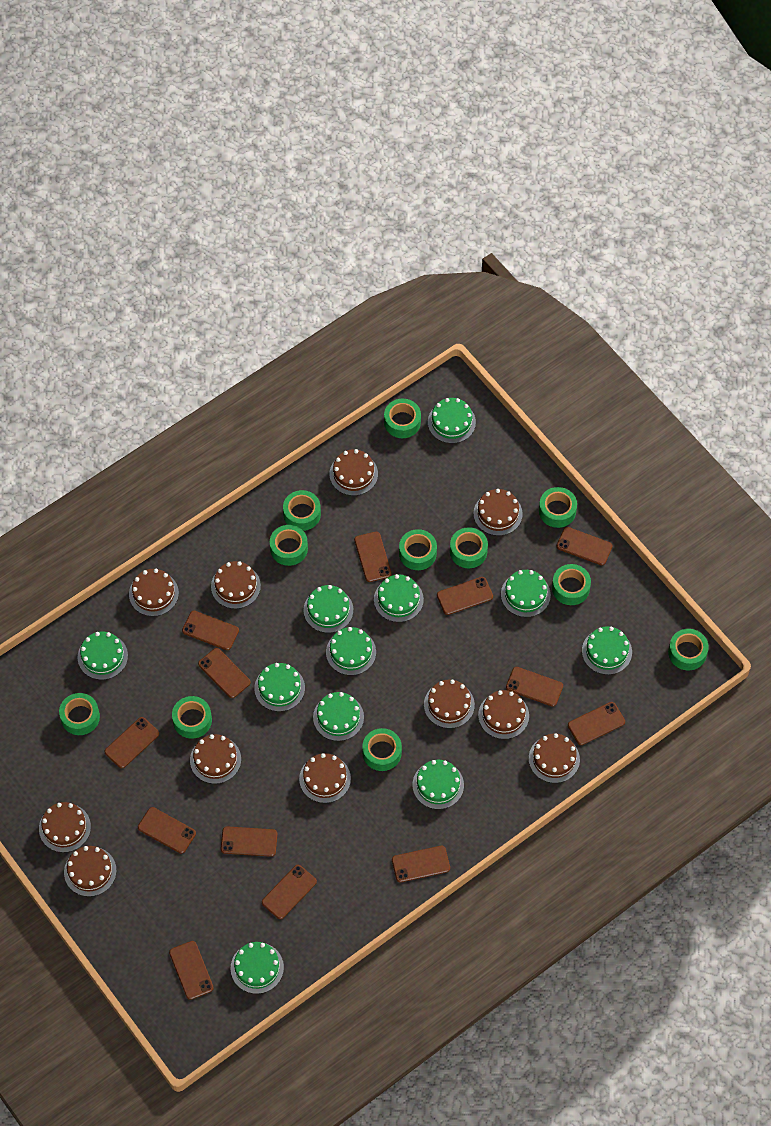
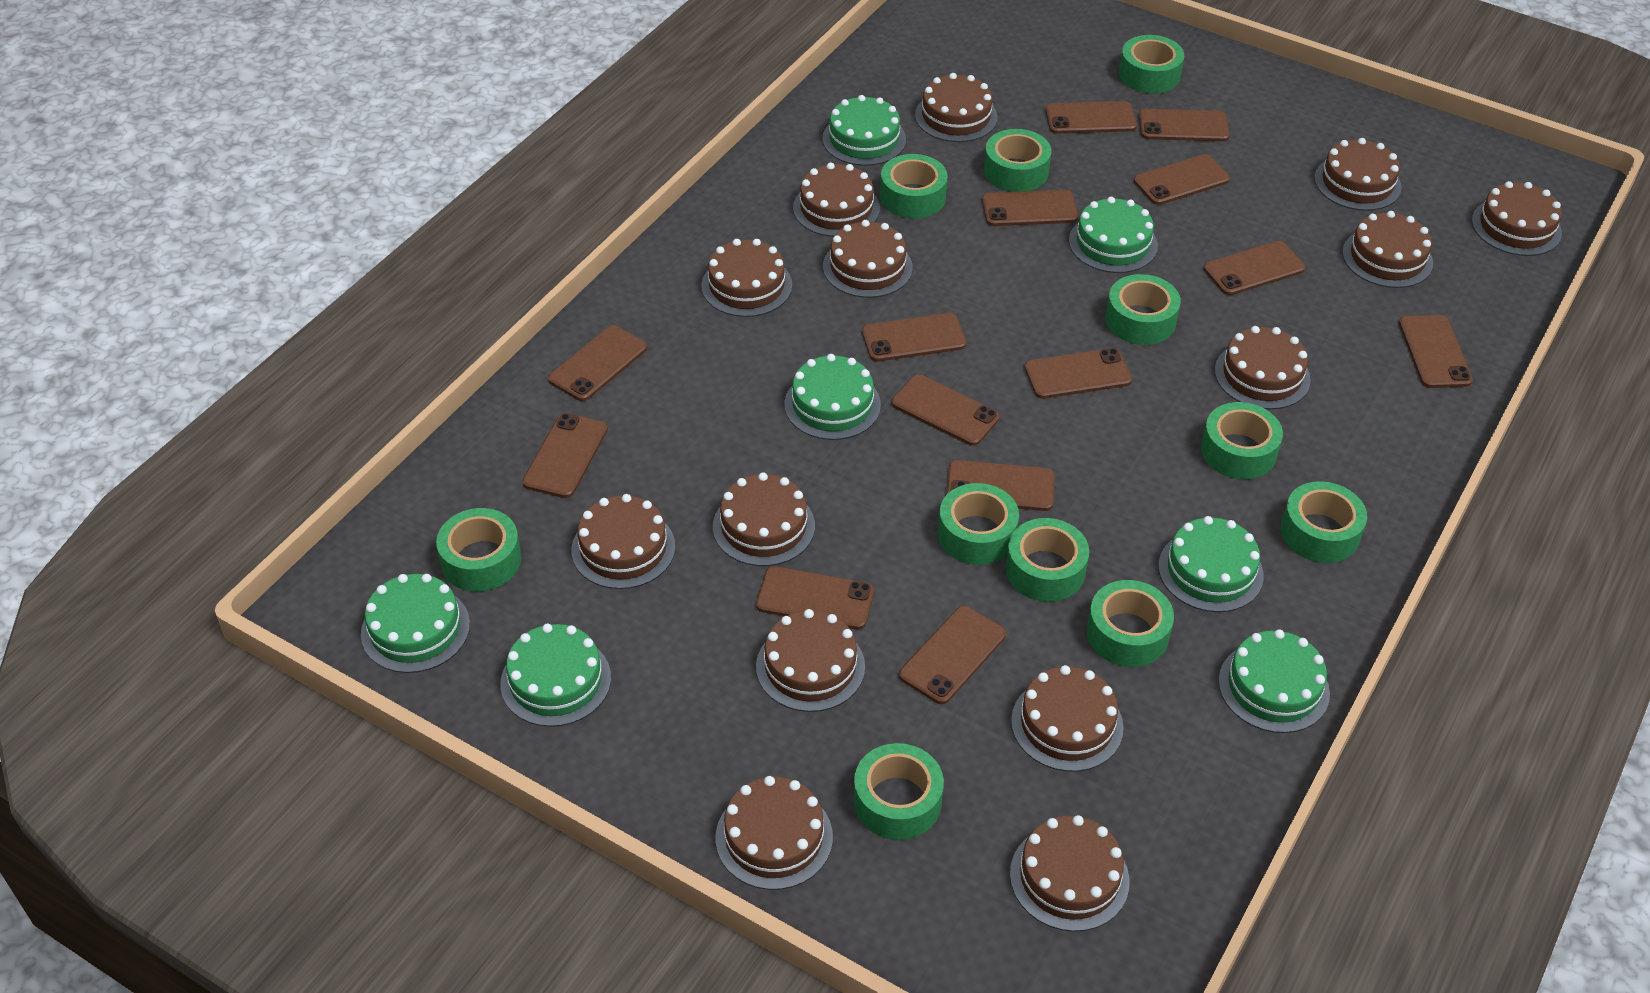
brown cake: 11 -> 14
brown phone: 13 -> 14
green cake: 11 -> 7

